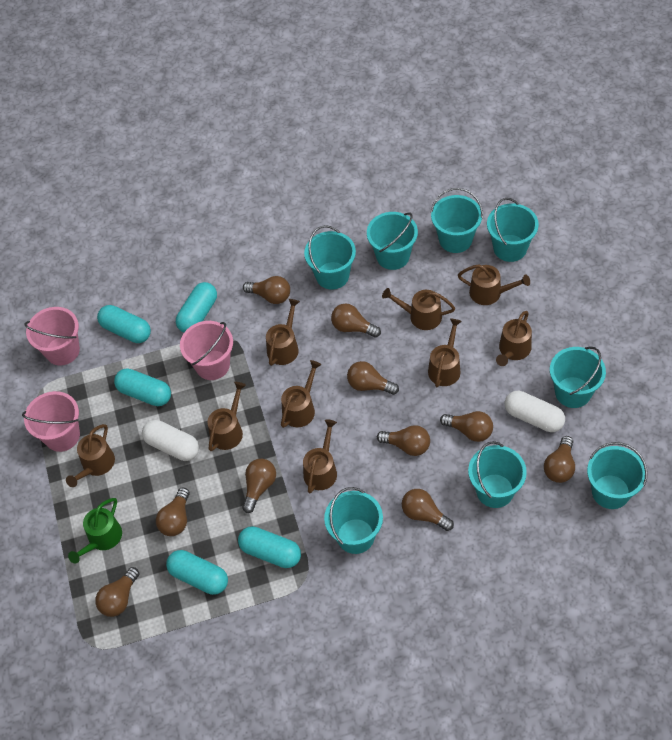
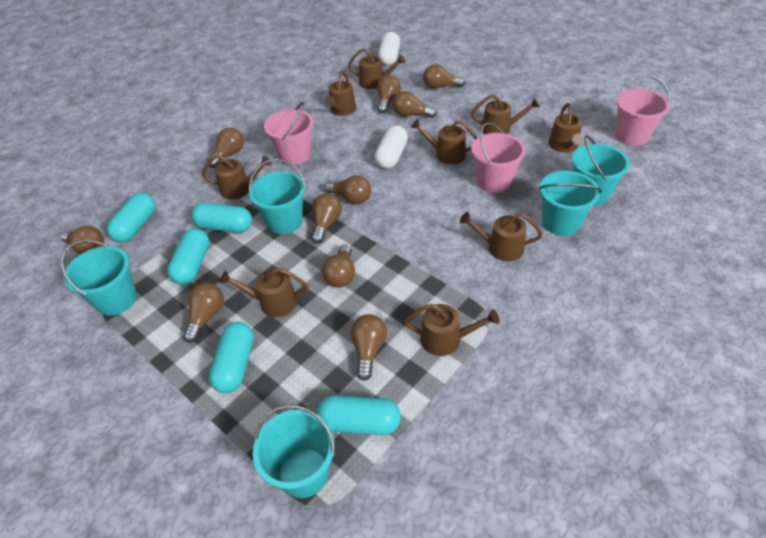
green watering can: 1 -> 0
turquoise bucket: 8 -> 5

